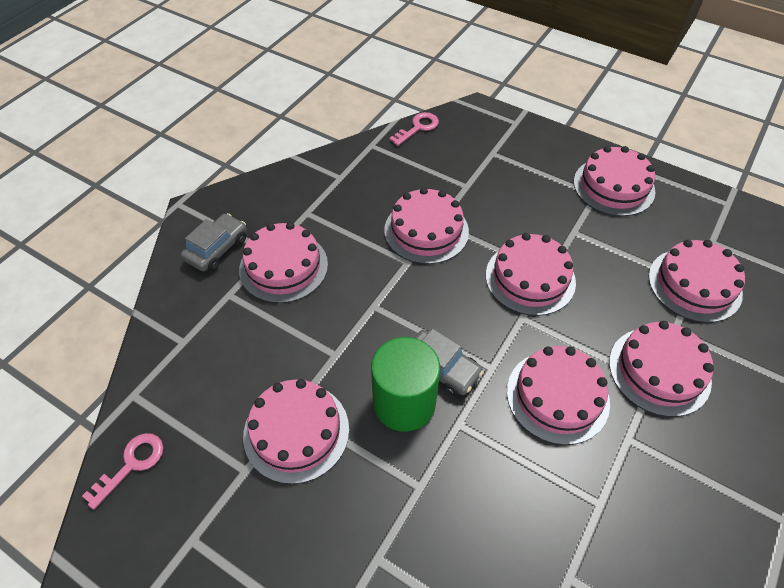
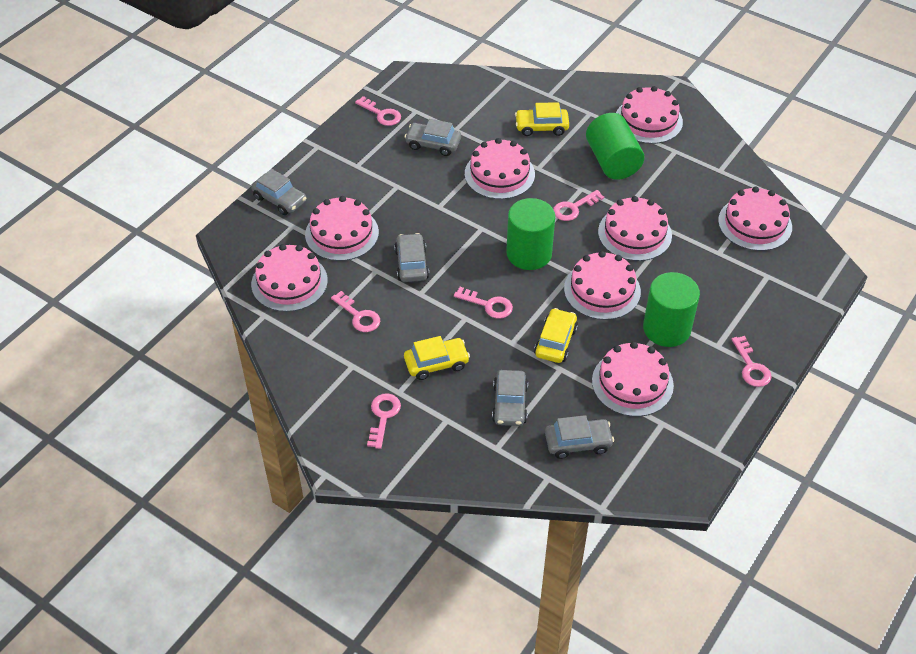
green cylinder: 1 -> 3
grey car: 2 -> 5
pink key: 2 -> 6
yellow car: 0 -> 3

